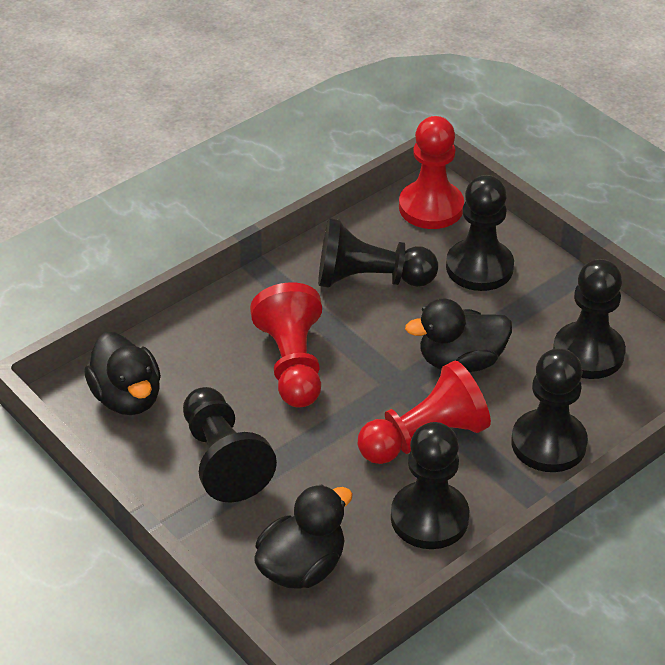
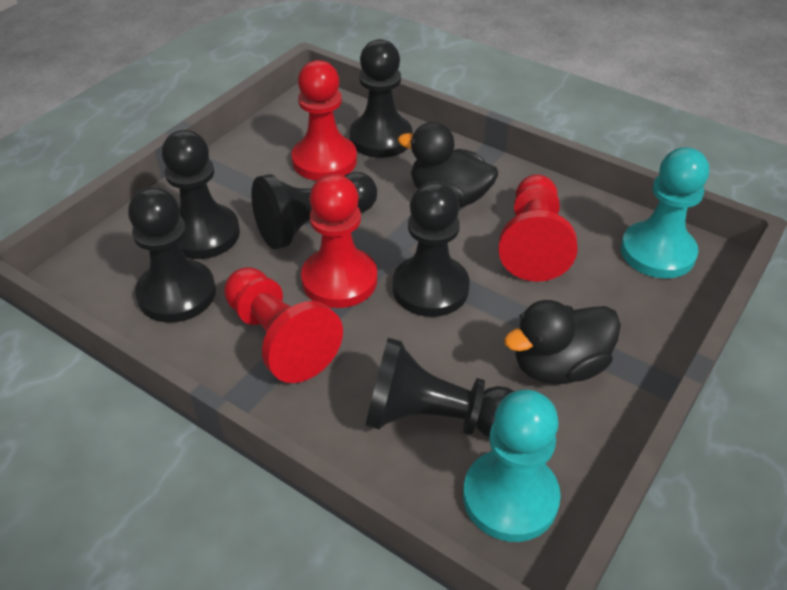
black duck: 3 -> 2
red pawn: 3 -> 4
turquoise pawn: 0 -> 2

